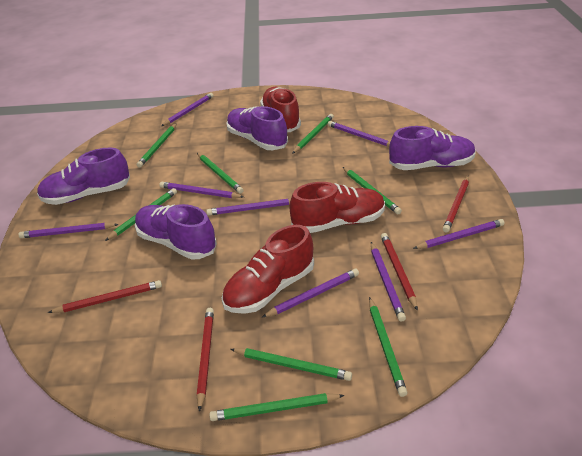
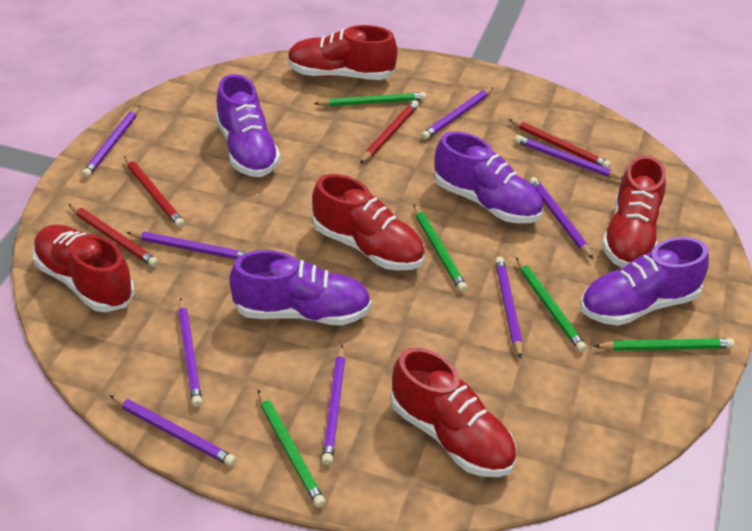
green pencil: 8 -> 5
purple pencil: 8 -> 9
red shoe: 3 -> 5

